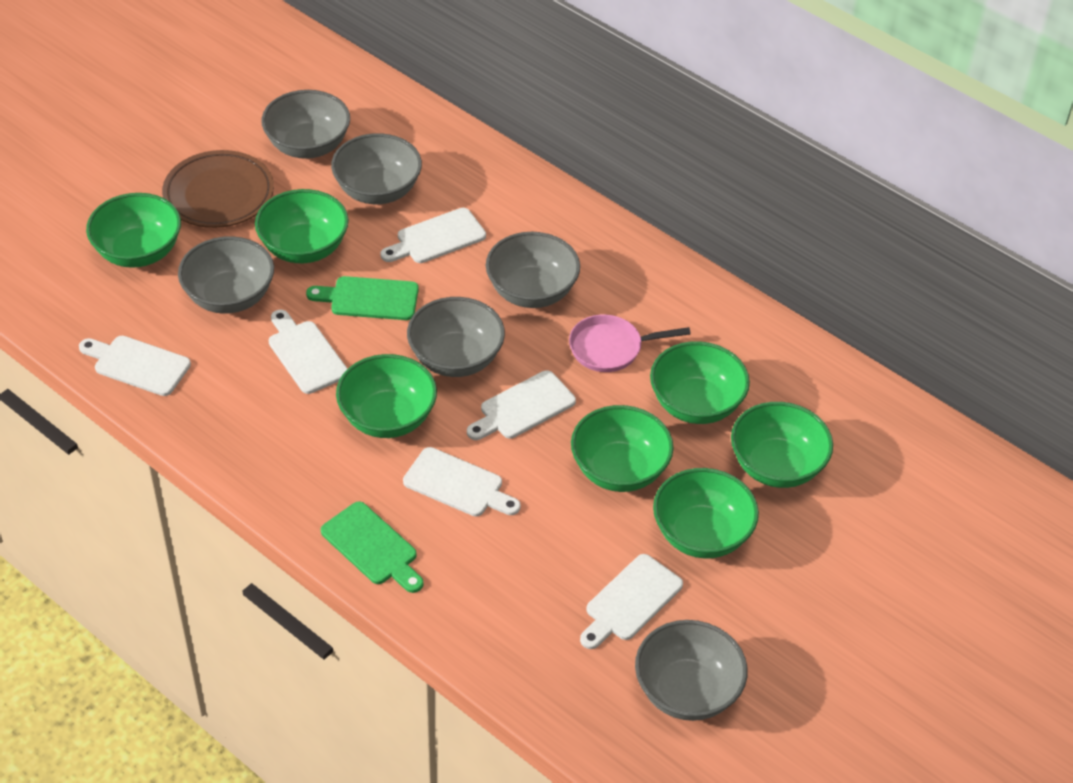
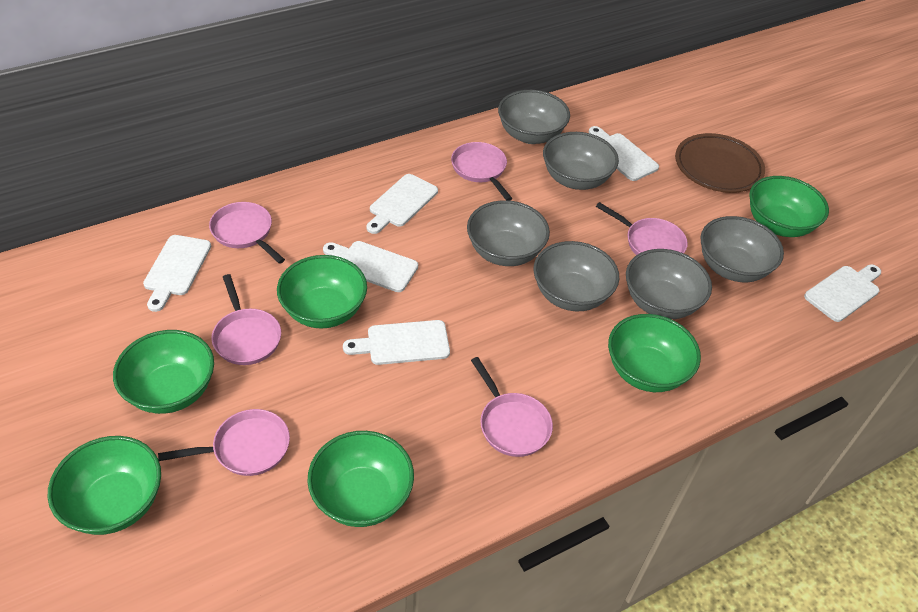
green bowl: 7 -> 6
green cutting board: 2 -> 0
pink pan: 1 -> 6

